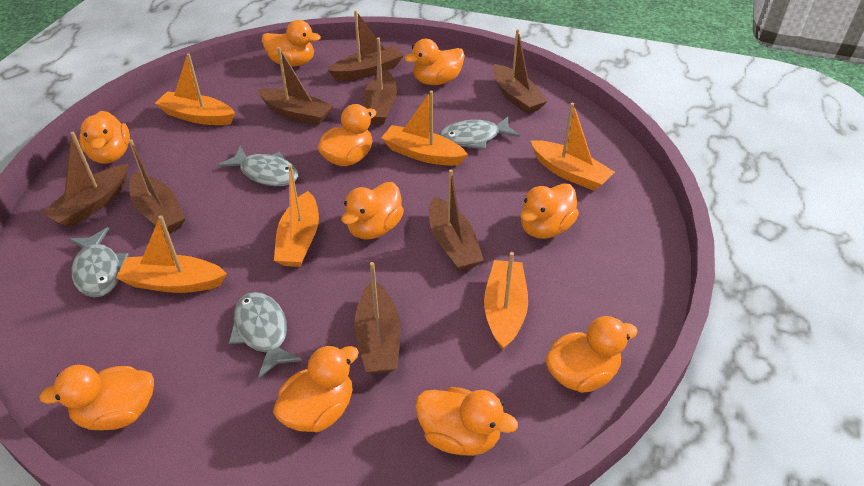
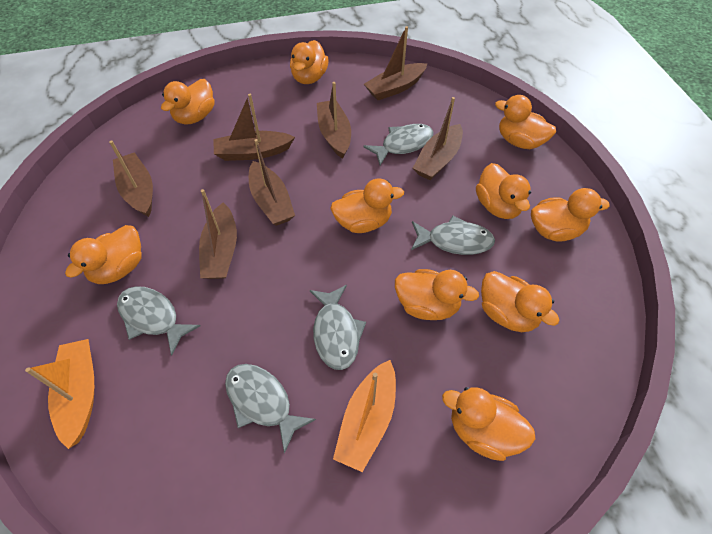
brown boat: 8 -> 7
grey fish: 4 -> 5
orange boat: 6 -> 2

